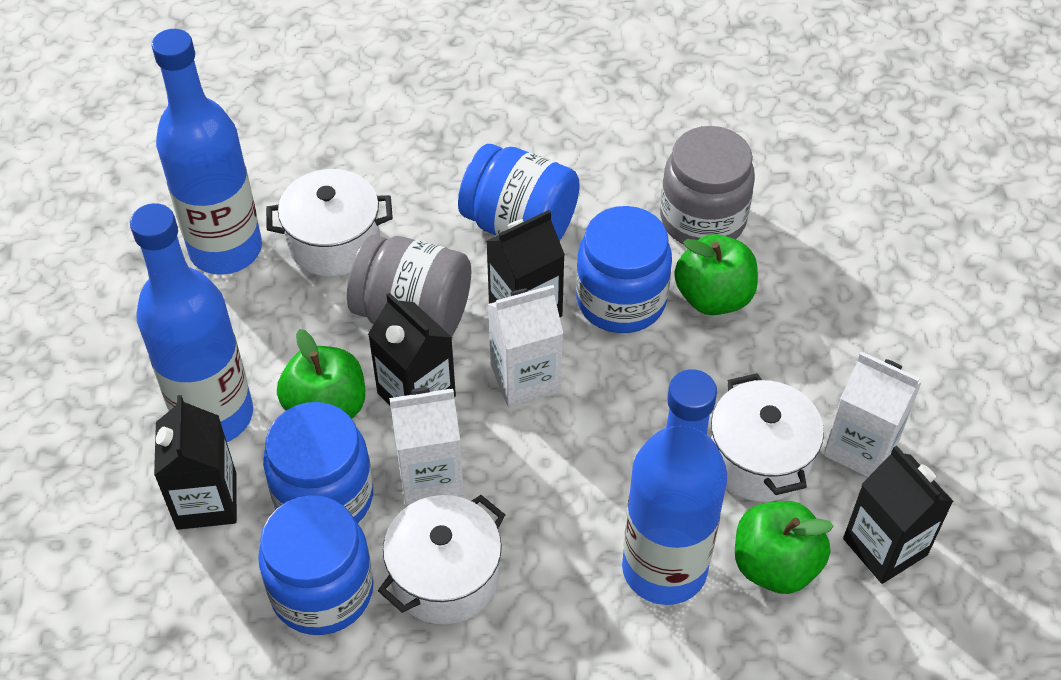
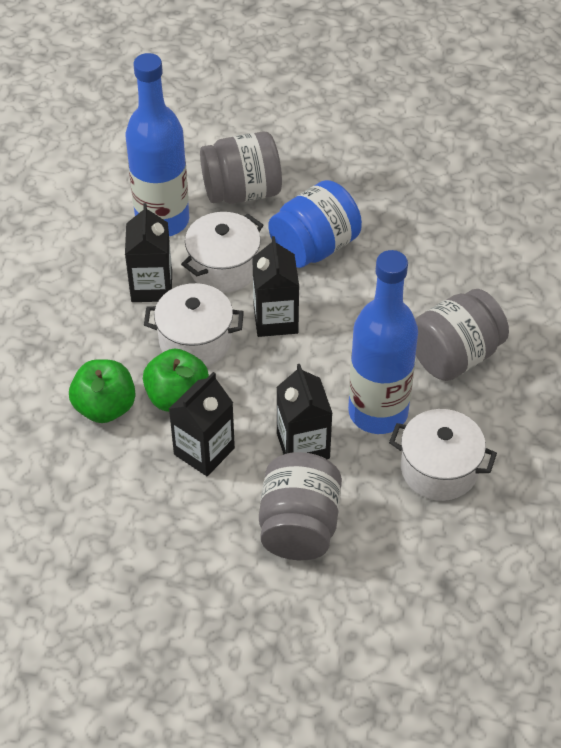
blue bottle: 3 -> 2
blue jar: 4 -> 1
green apple: 3 -> 2
grey jar: 2 -> 3
white carton: 3 -> 0

